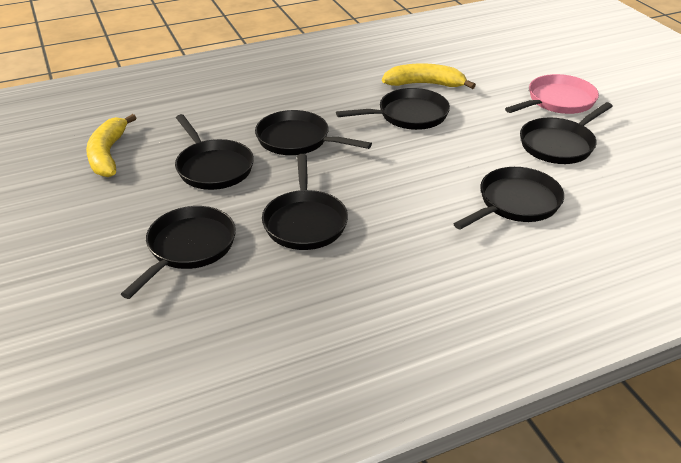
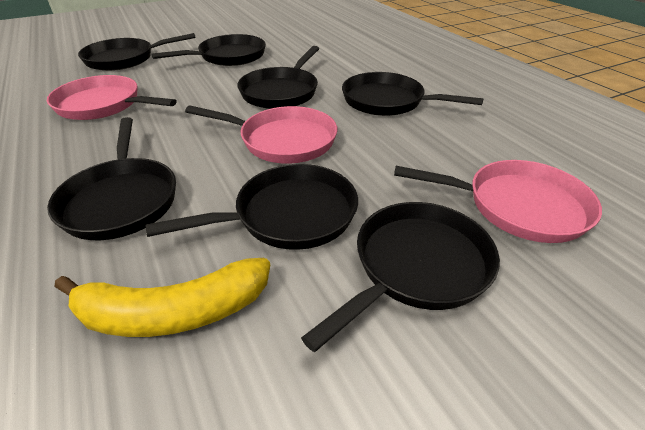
pink pan: 1 -> 3
yellow banana: 2 -> 1

